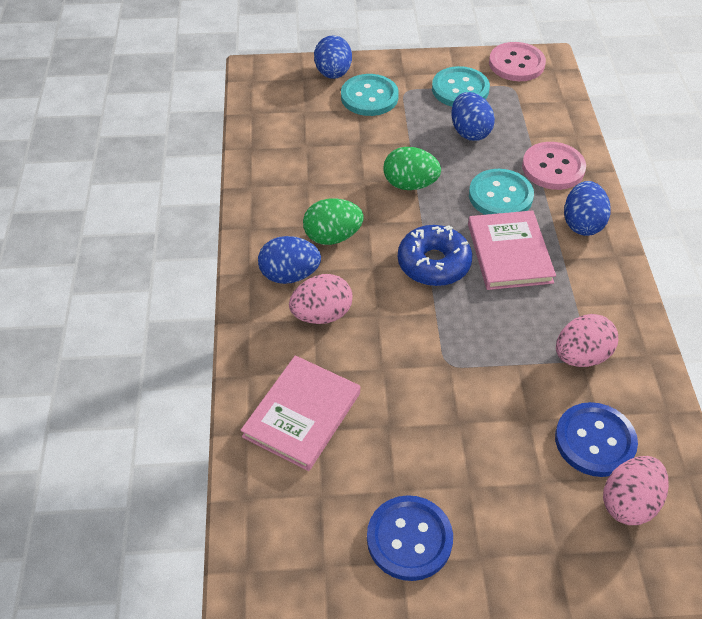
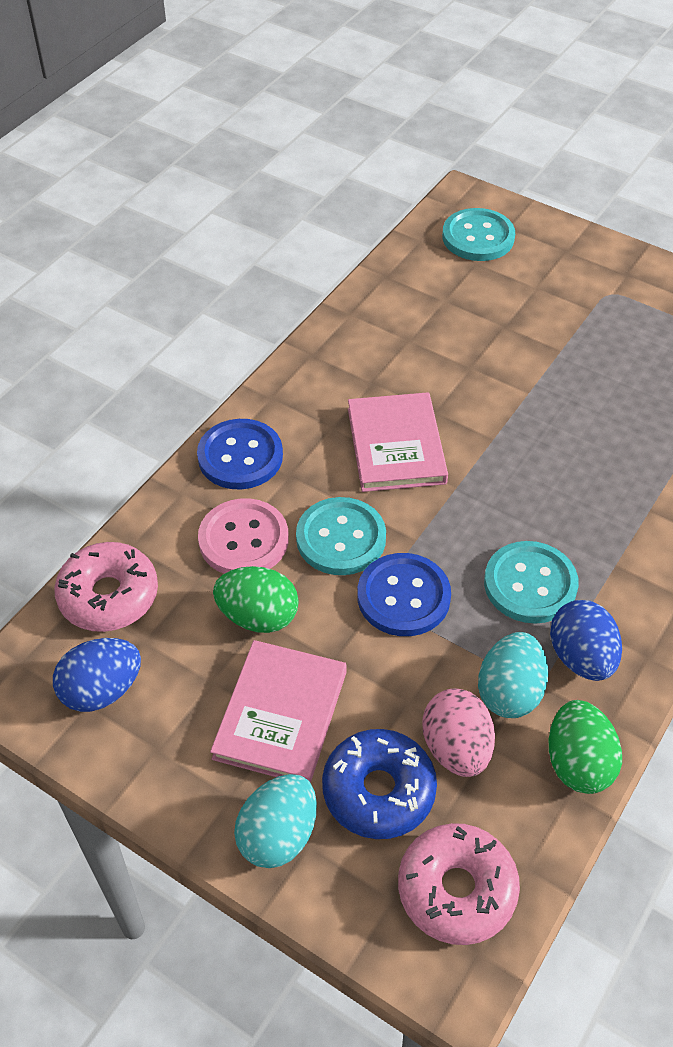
blue egg: 4 -> 2
pink button: 2 -> 1
pink donut: 0 -> 2
pink egg: 3 -> 1
turquoise egg: 0 -> 2

